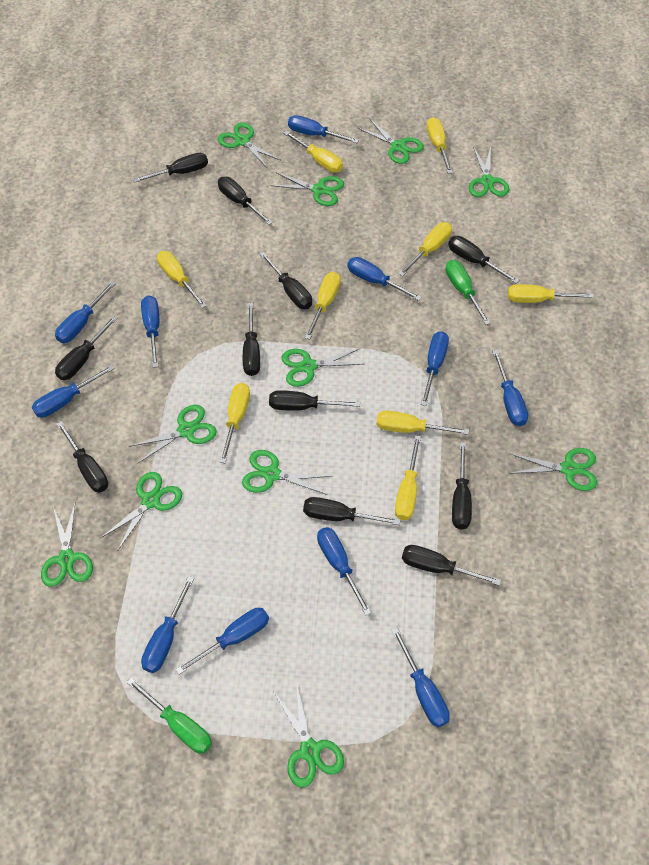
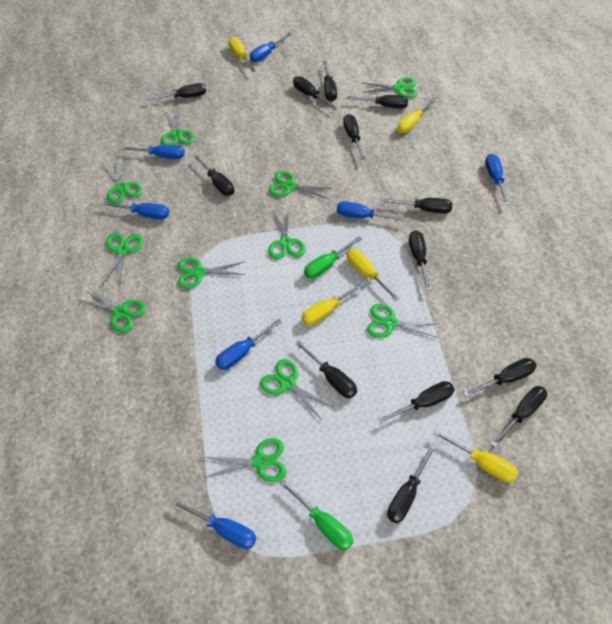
black screwdriver: 11 -> 13
blue screwdriver: 11 -> 7
yellow screwdriver: 9 -> 5

